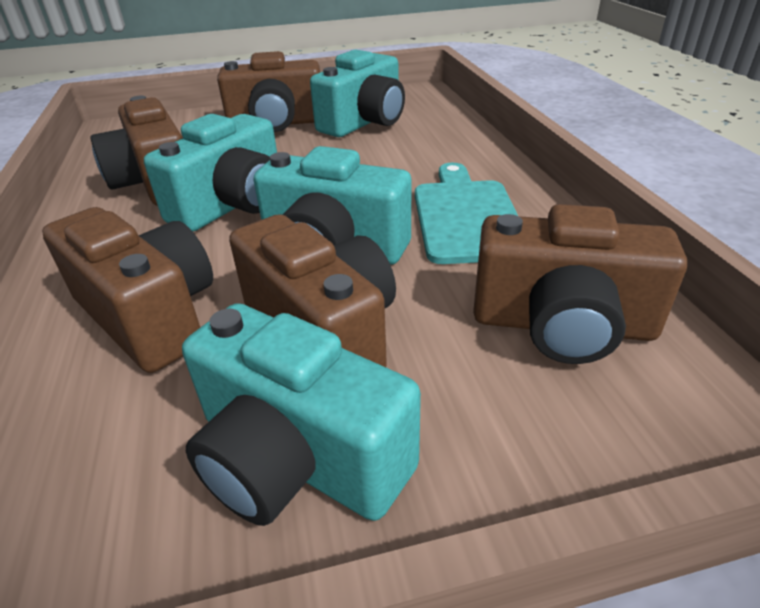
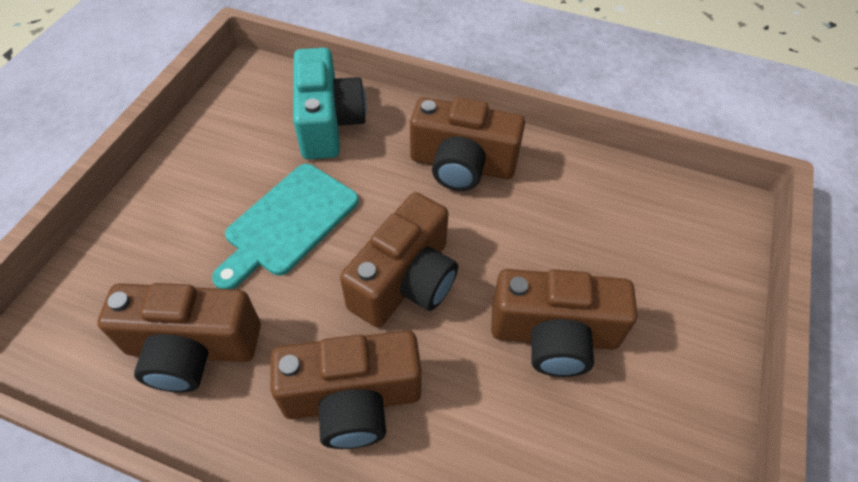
turquoise camera: 4 -> 1

